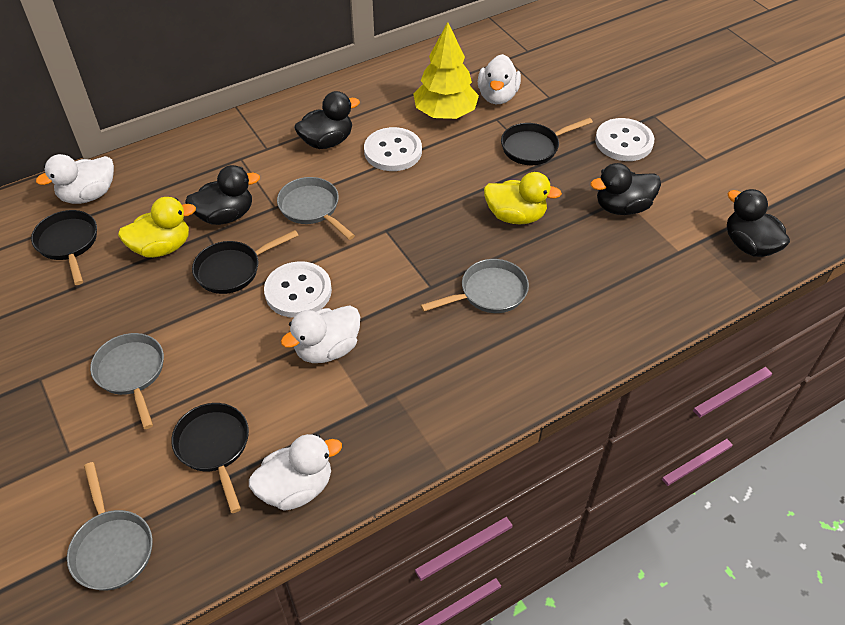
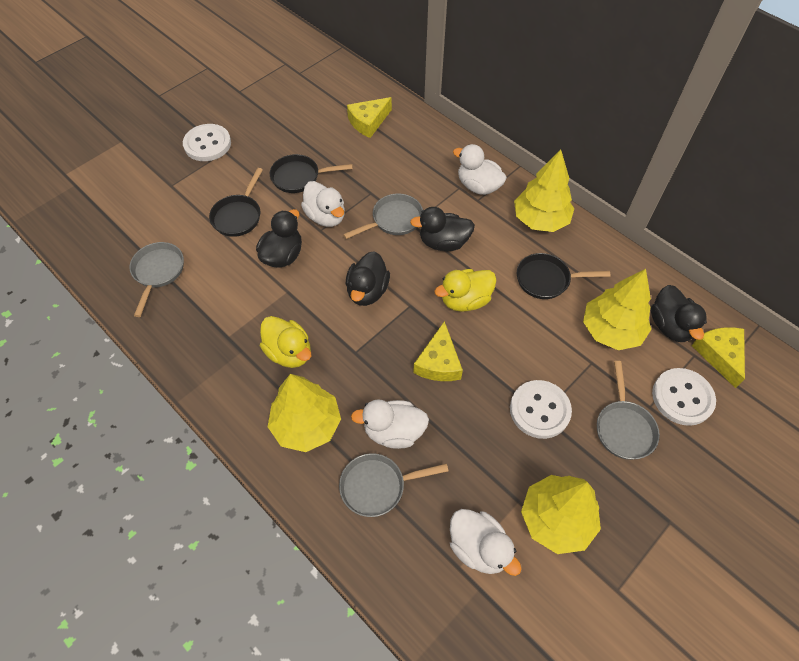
black pan: 4 -> 3
yellow cheese: 0 -> 3
yellow tree: 1 -> 4

